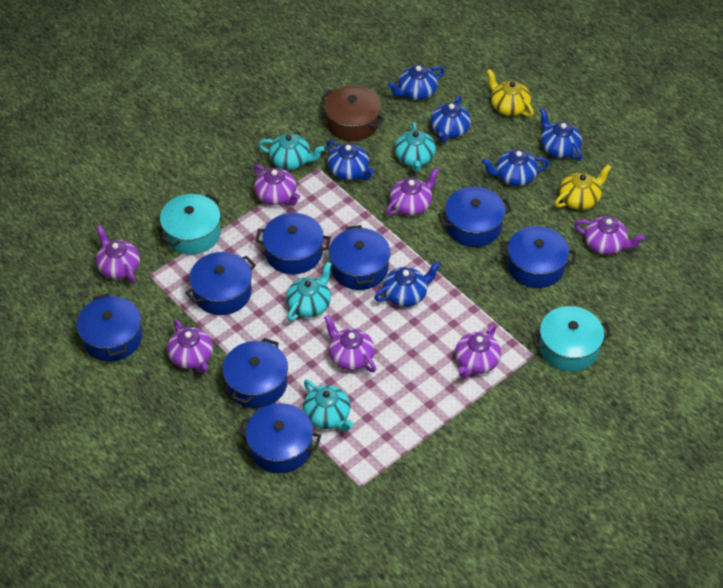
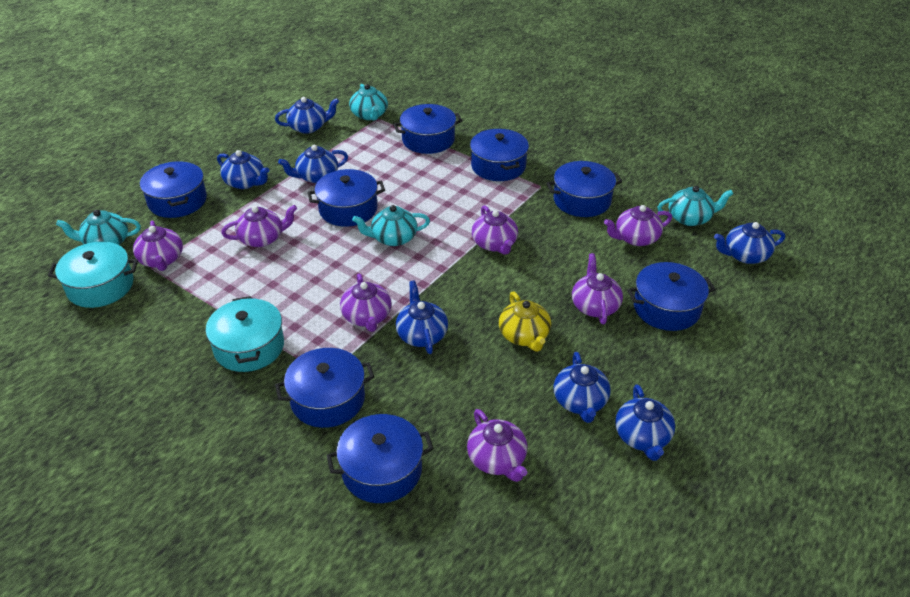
blue teapot: 6 -> 7
brown pot: 1 -> 0
yellow teapot: 2 -> 1

